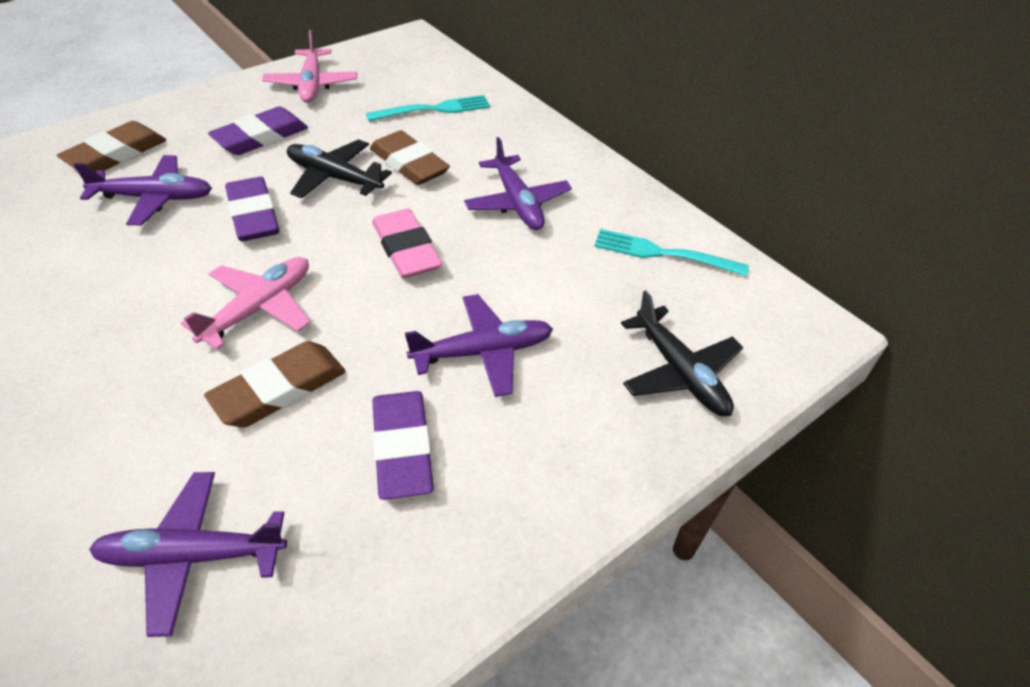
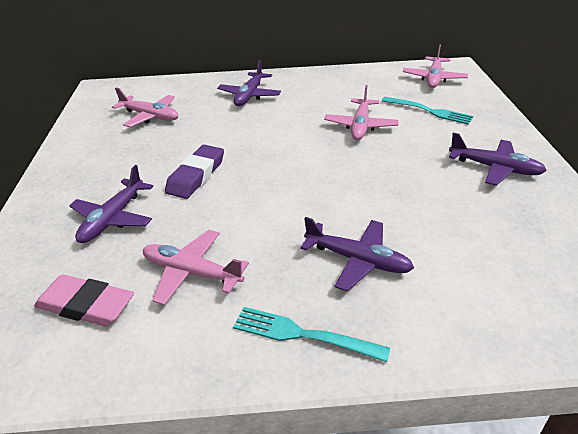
black plane: 2 -> 0
brown eraser: 3 -> 0
pink plane: 2 -> 4
purple eraser: 3 -> 1

